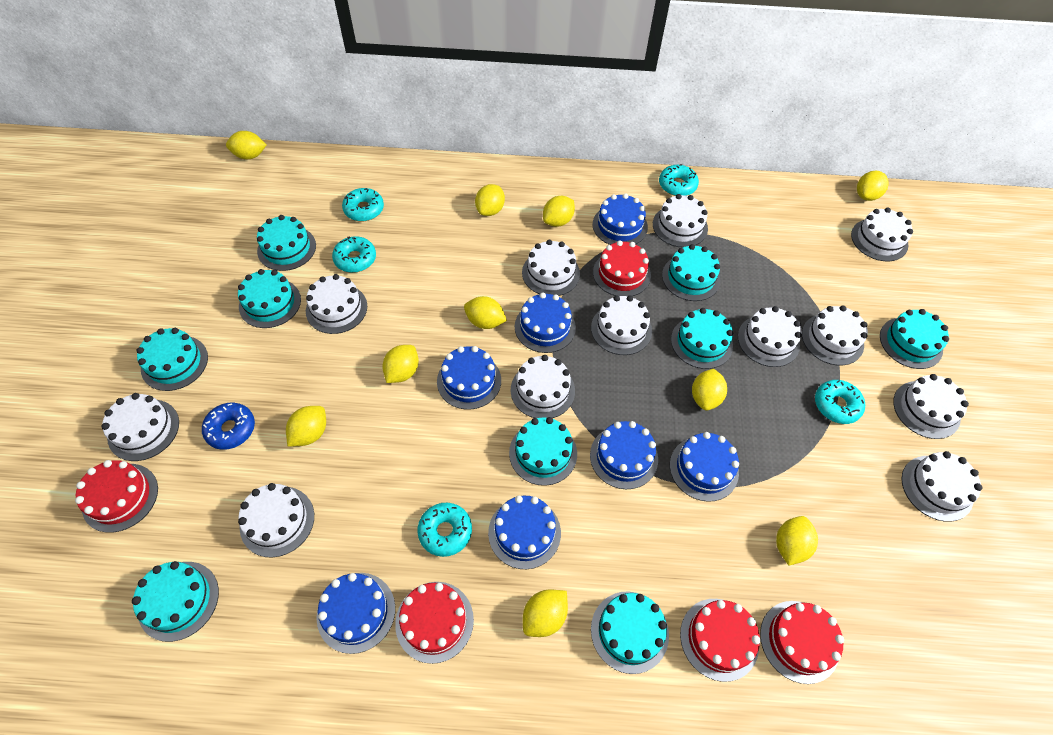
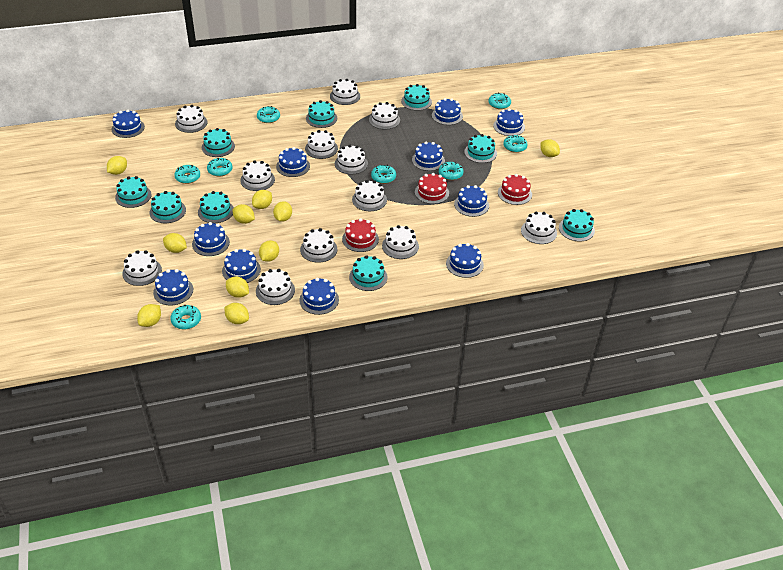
blue cake: 7 -> 11
blue donut: 1 -> 0
red cake: 5 -> 3
turquoise donut: 5 -> 8

